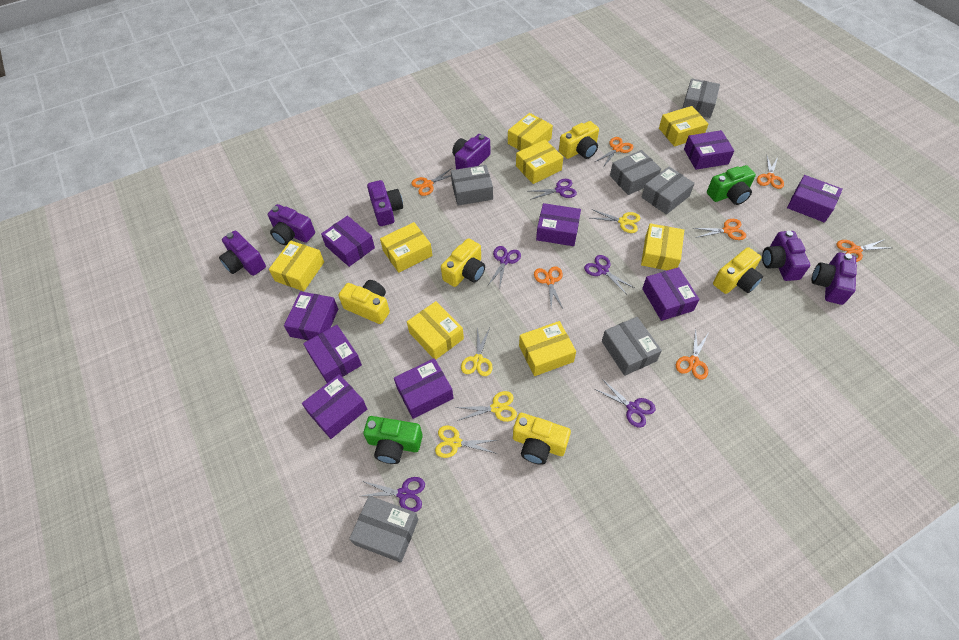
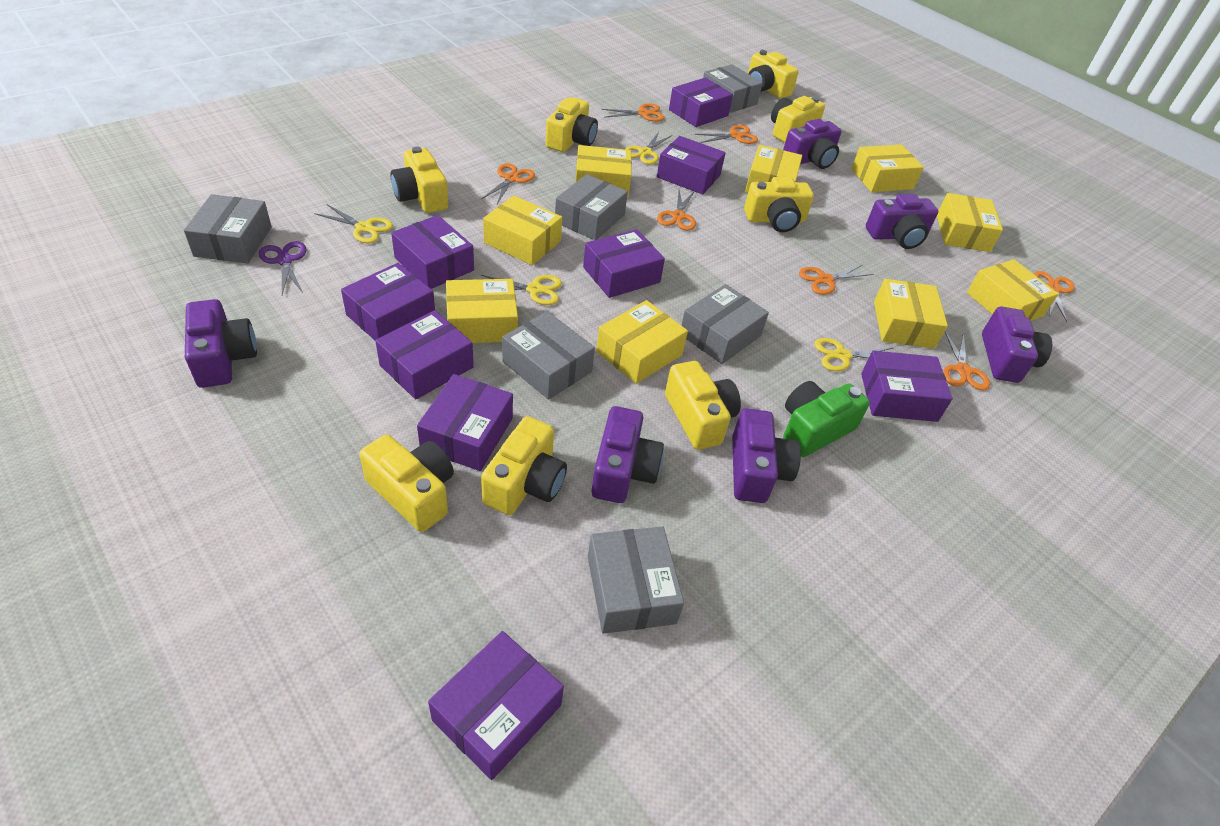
green camera: 2 -> 1
purple scissors: 5 -> 1
yellow box: 8 -> 9
yellow camera: 5 -> 8

